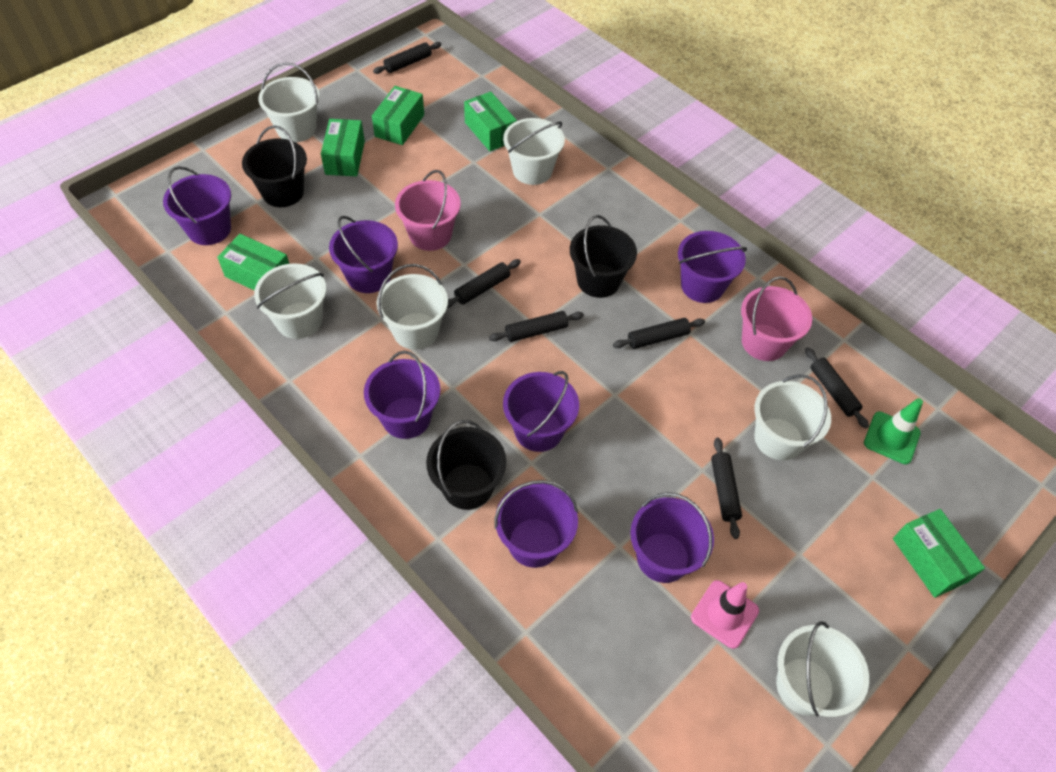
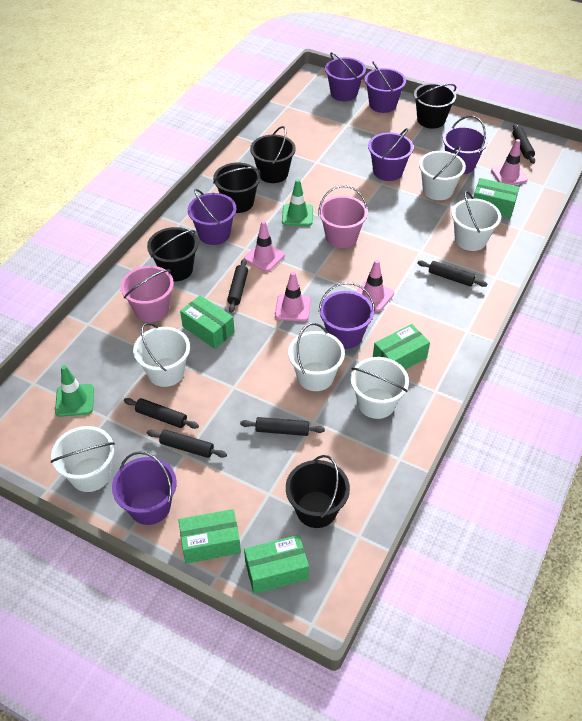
black bucket: 3 -> 5
green traffic cone: 1 -> 2
pink traffic cone: 1 -> 4

